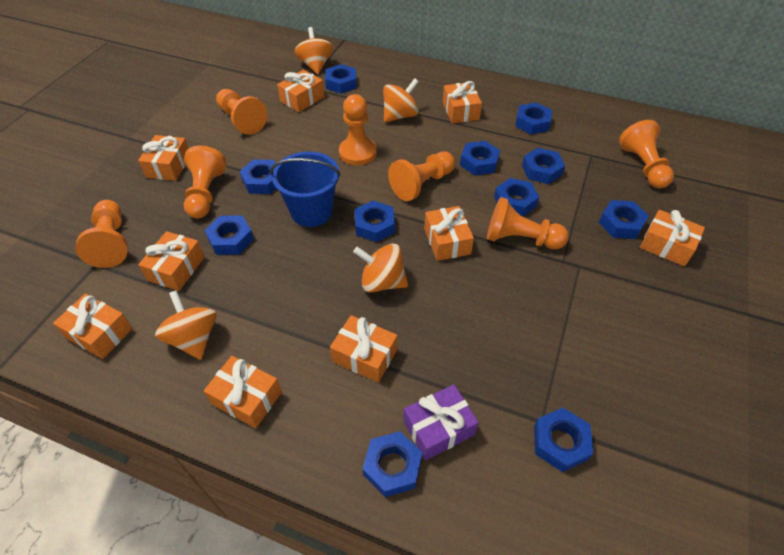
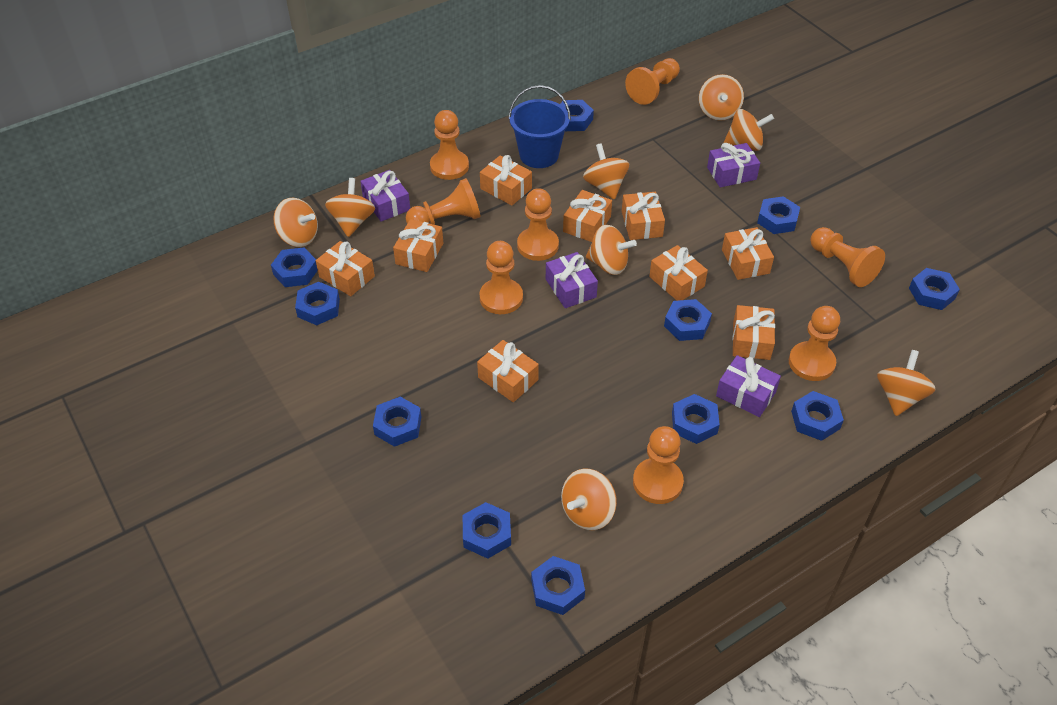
orange pawn: 7 -> 8
orange spinning top: 4 -> 8
purple gift: 1 -> 4

